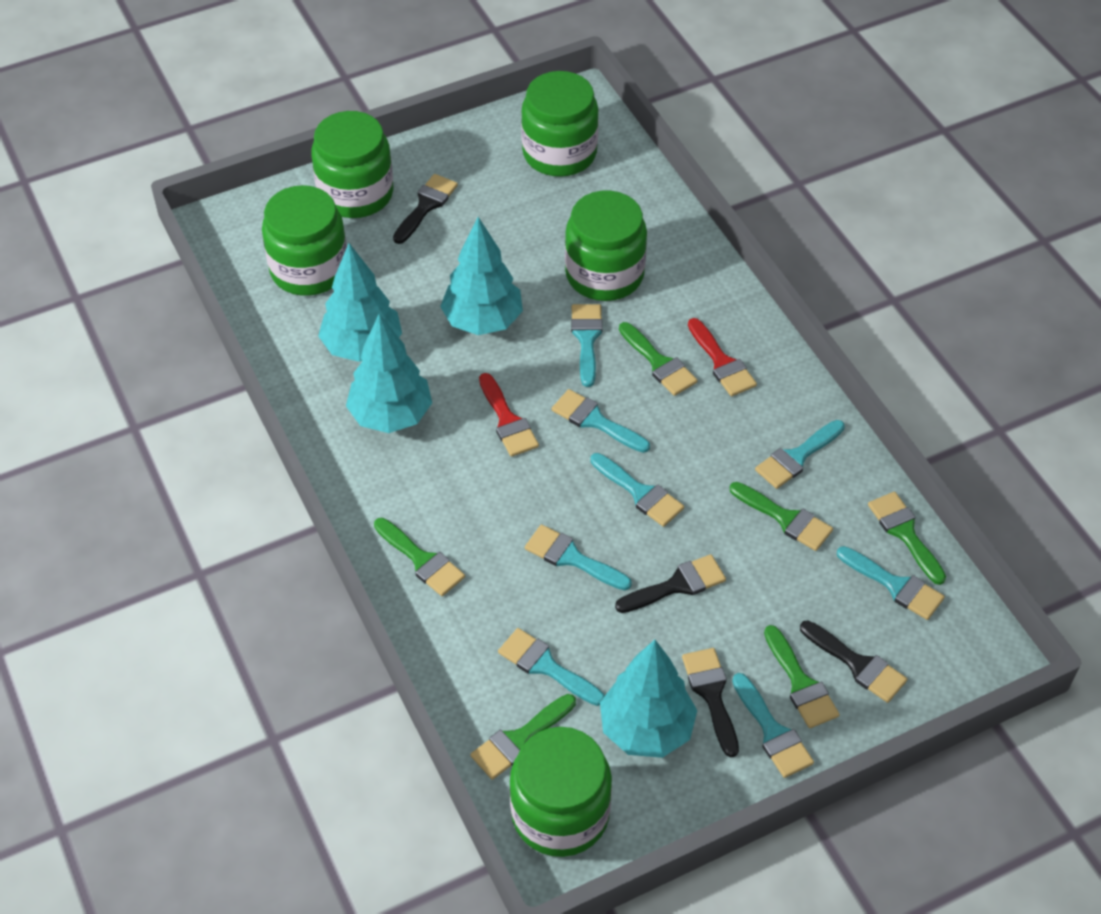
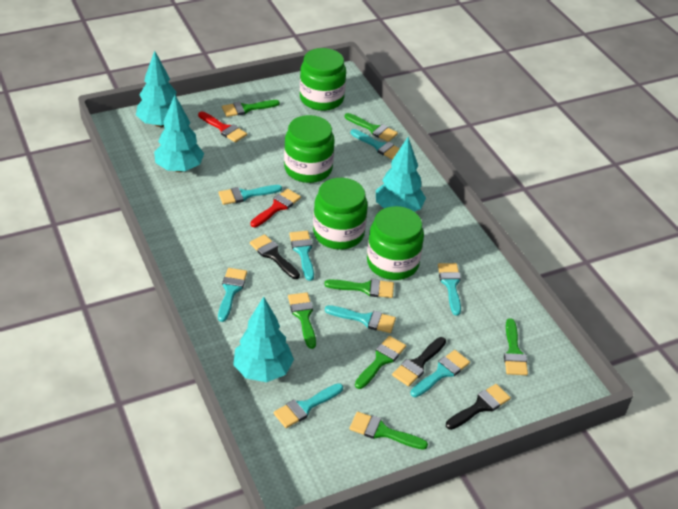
black brush: 4 -> 3
green brush: 6 -> 7
green jar: 5 -> 4

